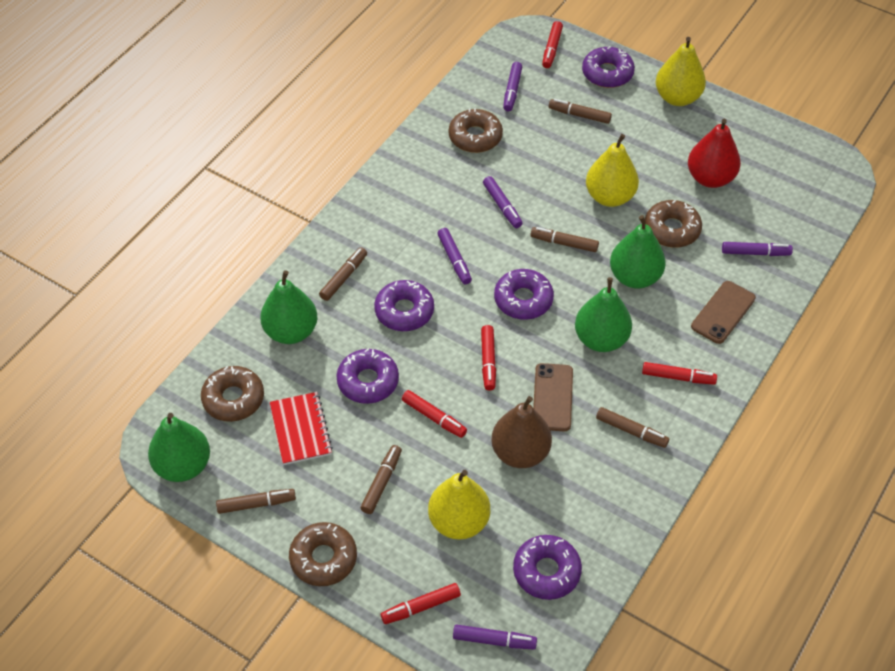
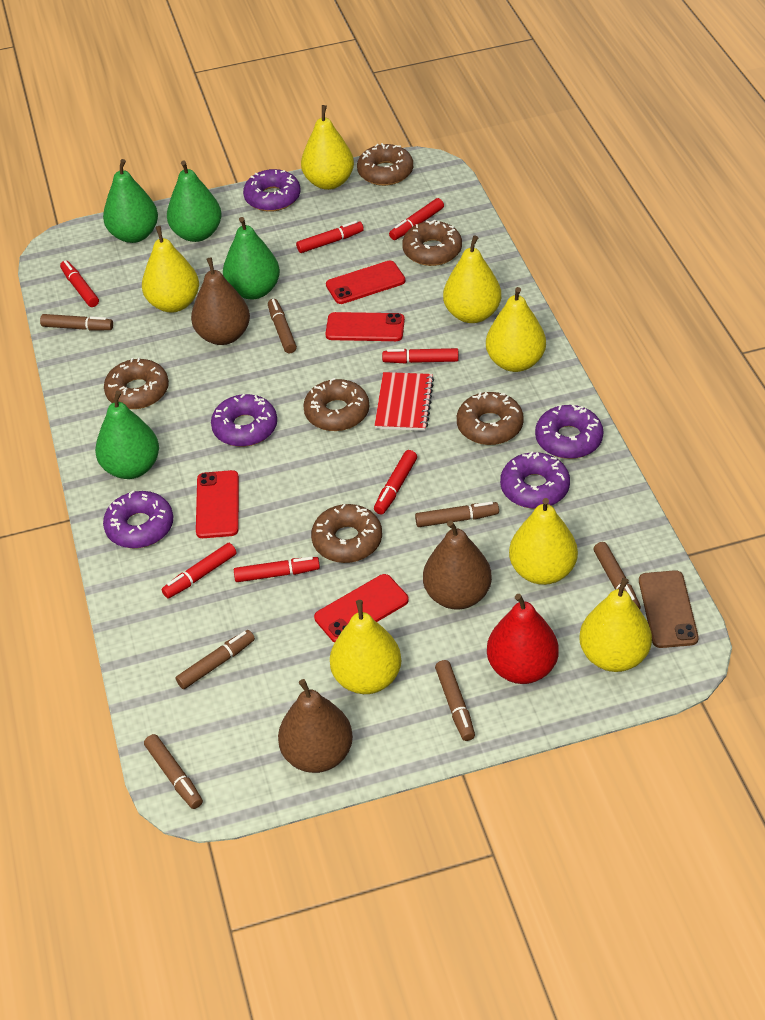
brown donut: 4 -> 6
brown marker: 6 -> 7
brown pear: 1 -> 3
brown phone: 2 -> 1
purple marker: 5 -> 0
red marker: 5 -> 7
red phone: 0 -> 4
yellow pear: 3 -> 7

